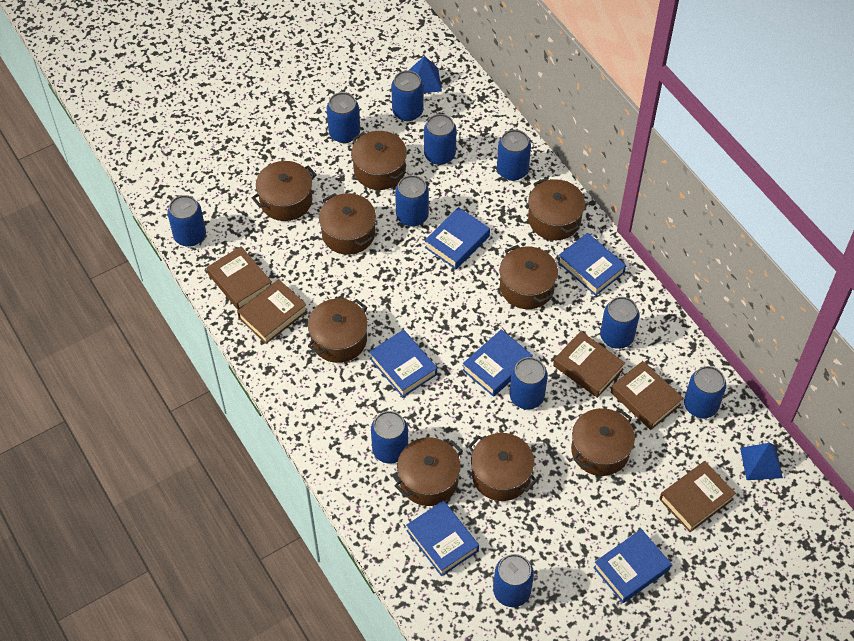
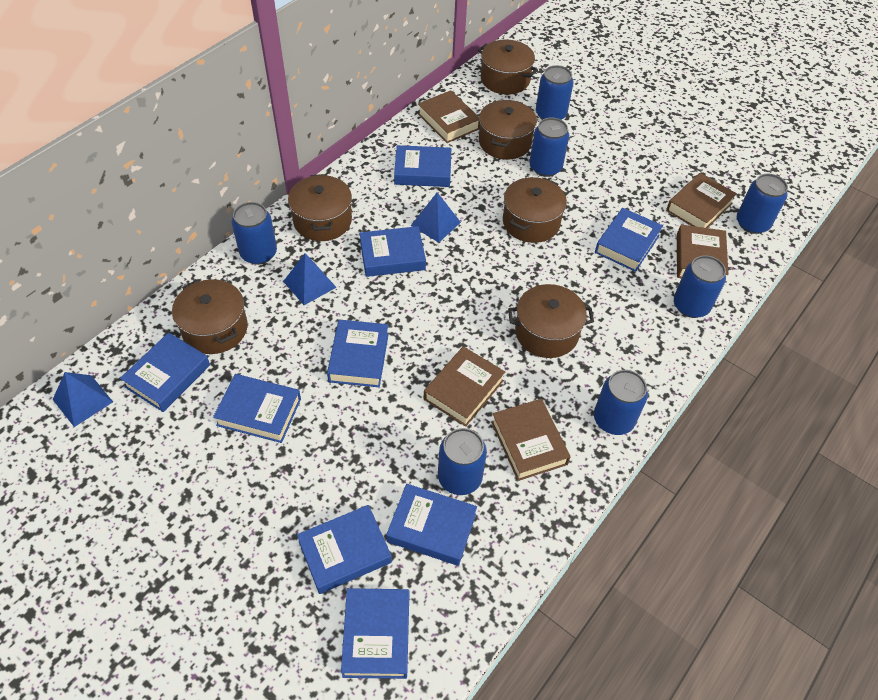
blue book: 6 -> 9
blue can: 11 -> 7
blue pyramid: 2 -> 3
brown pot: 9 -> 6

